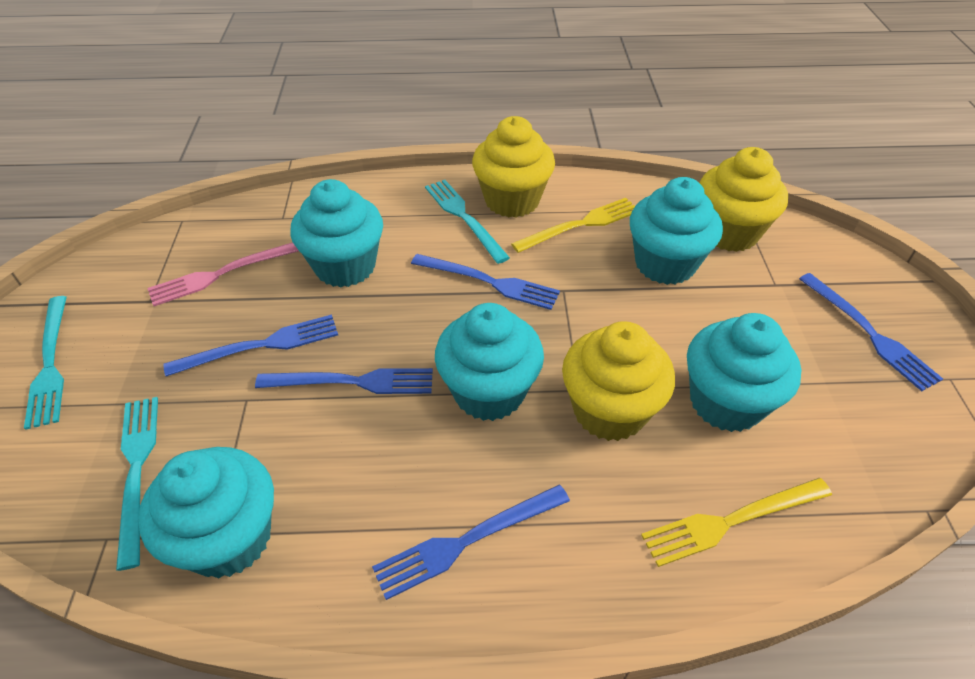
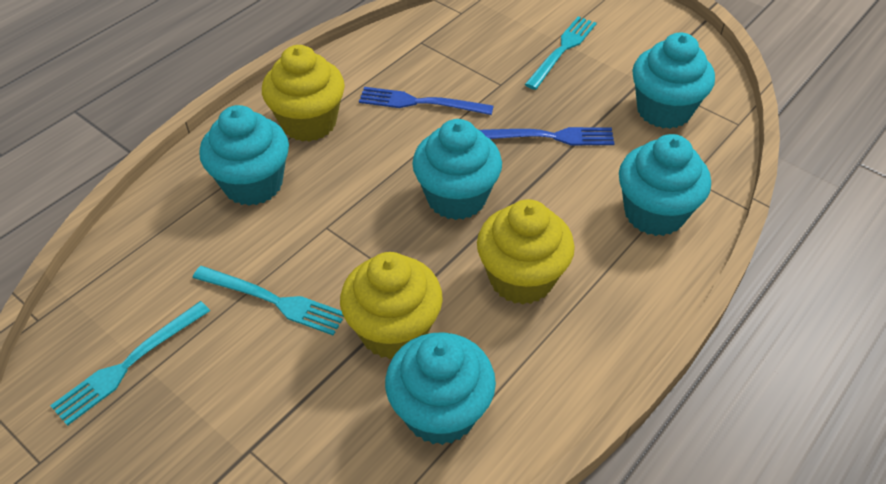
blue fork: 5 -> 2
pink fork: 1 -> 0
yellow fork: 2 -> 0

